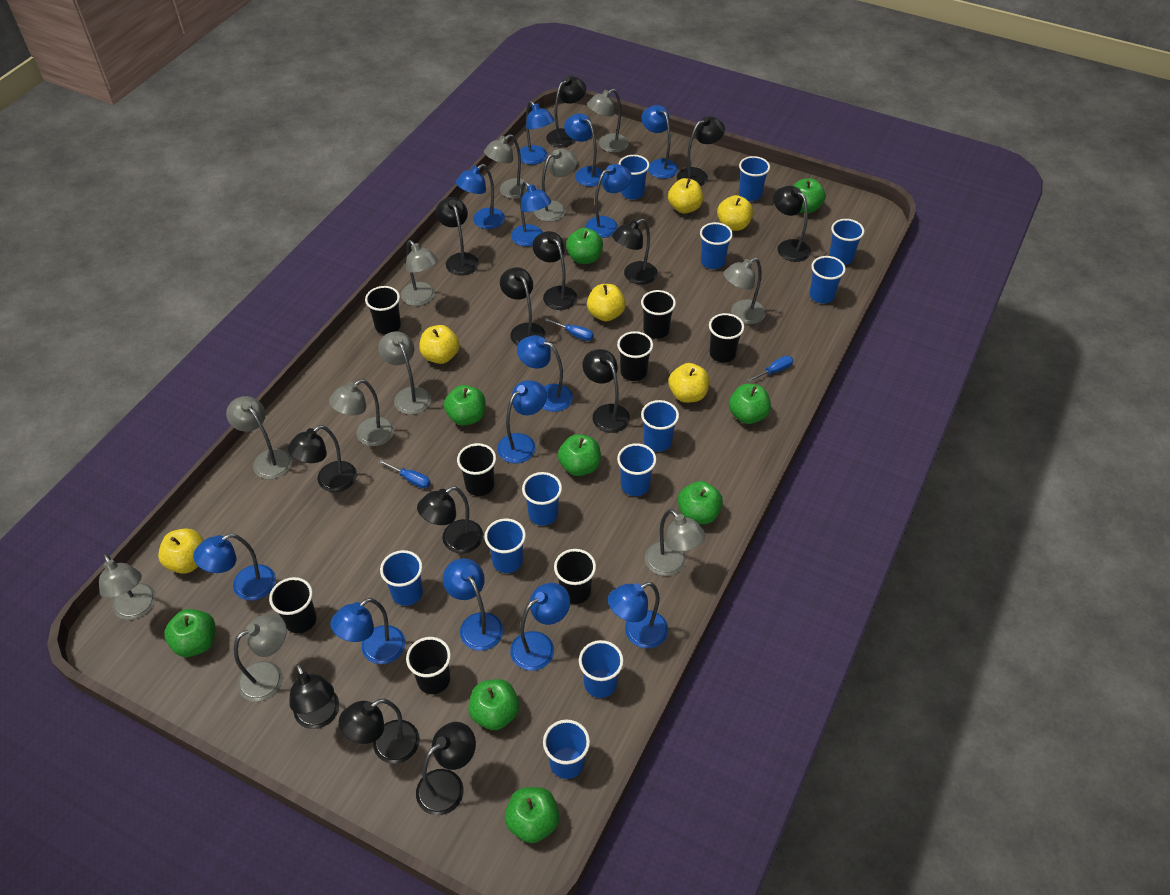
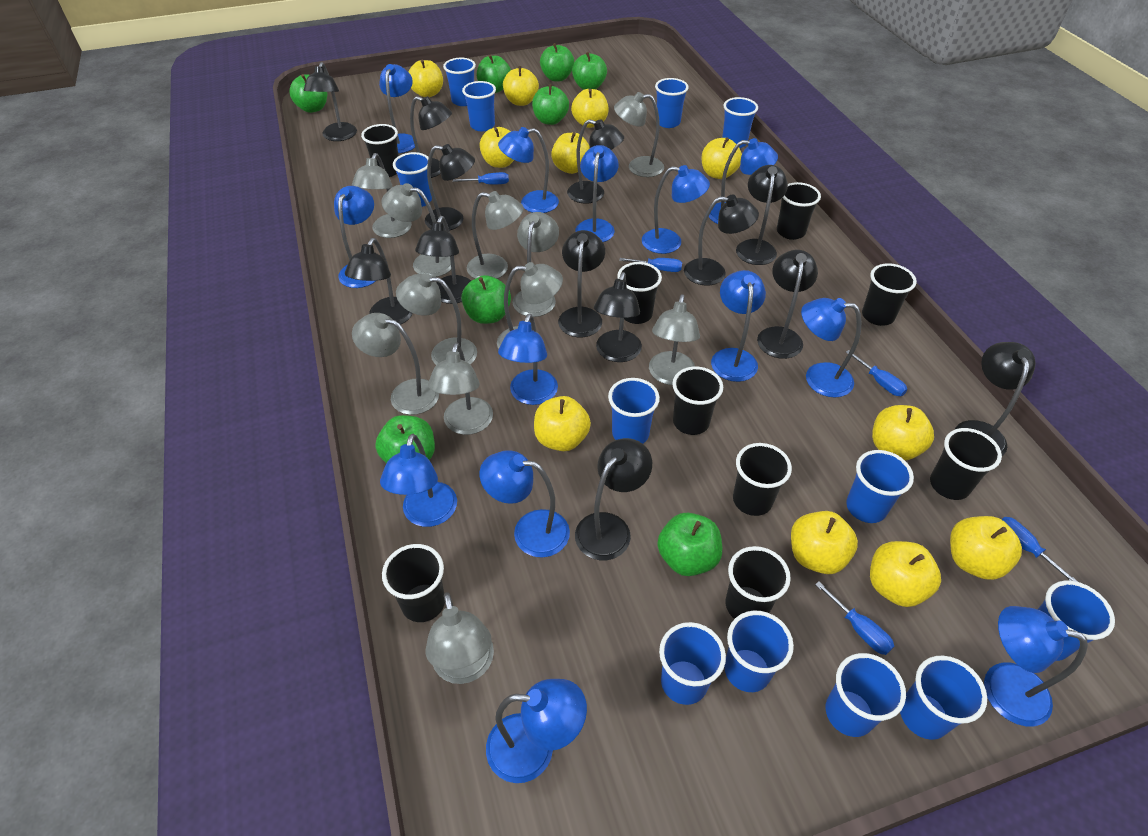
black cup: 8 -> 9
blue screwdriver: 3 -> 5
green apple: 9 -> 8
yellow apple: 6 -> 11

